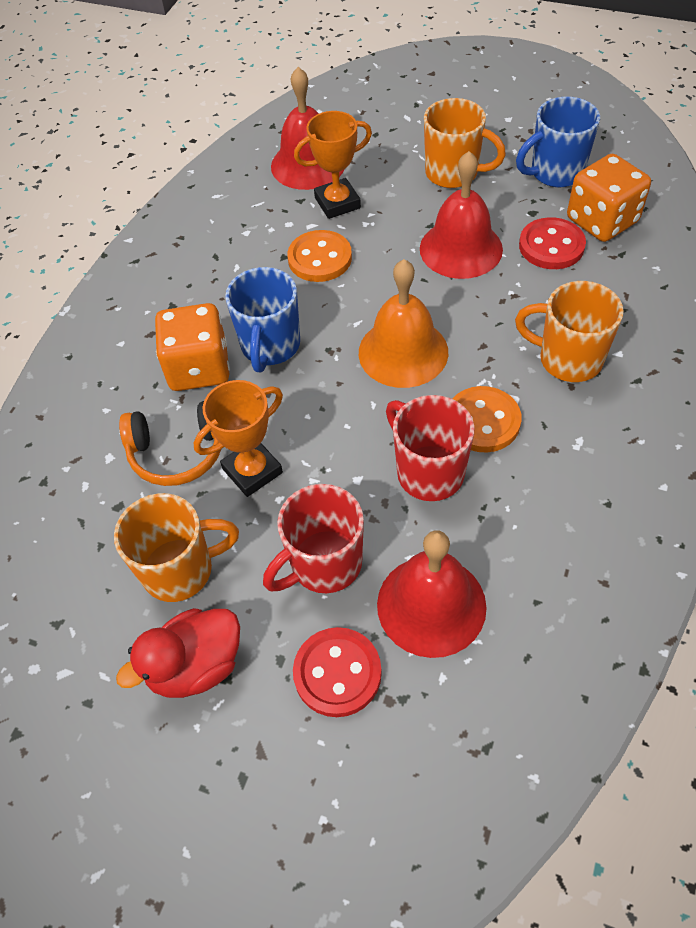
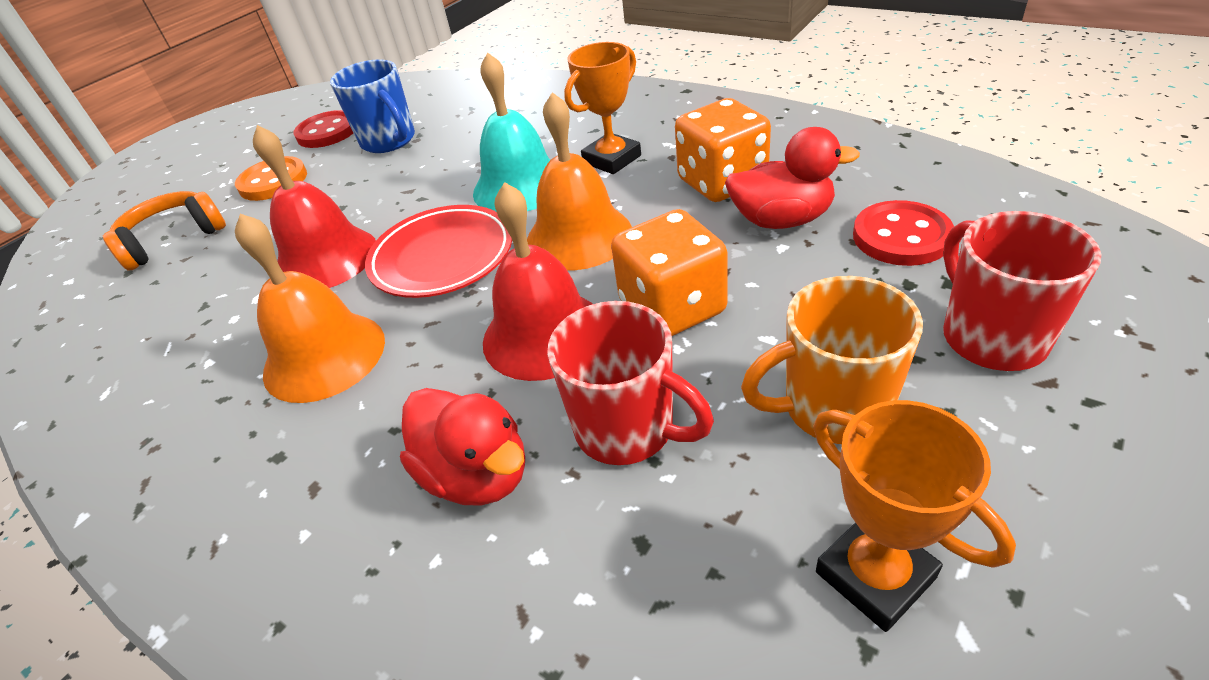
blue mug: 2 -> 1
orange bell: 1 -> 2
orange button: 2 -> 1
orange mug: 3 -> 1
red bell: 3 -> 2
red duck: 1 -> 2
red plate: 0 -> 1
turquoise bell: 0 -> 1

